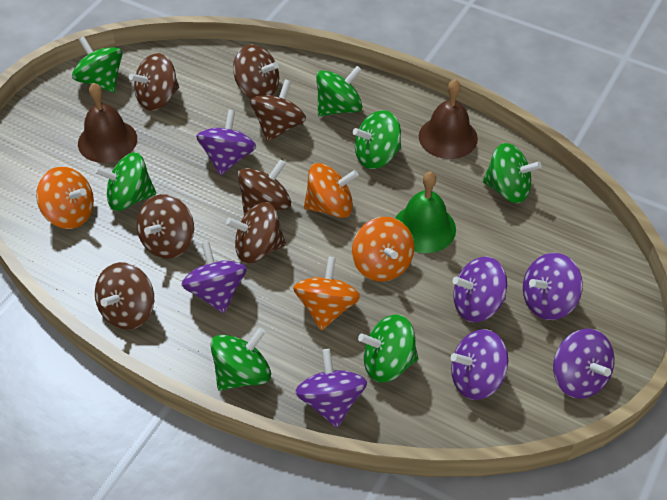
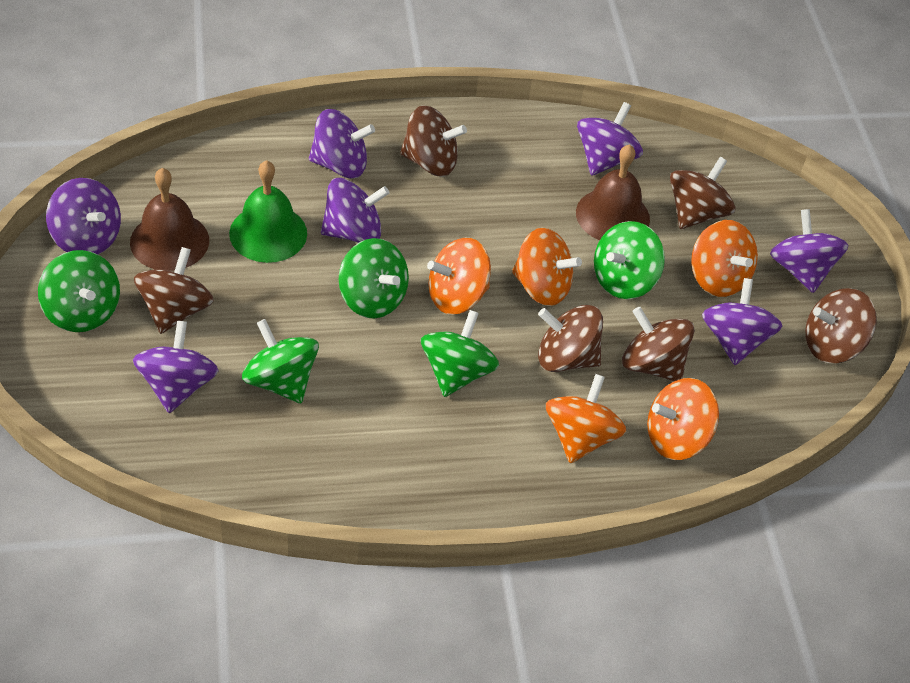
brown spinning top: 7 -> 6
green spinning top: 7 -> 5
orange spinning top: 4 -> 5

